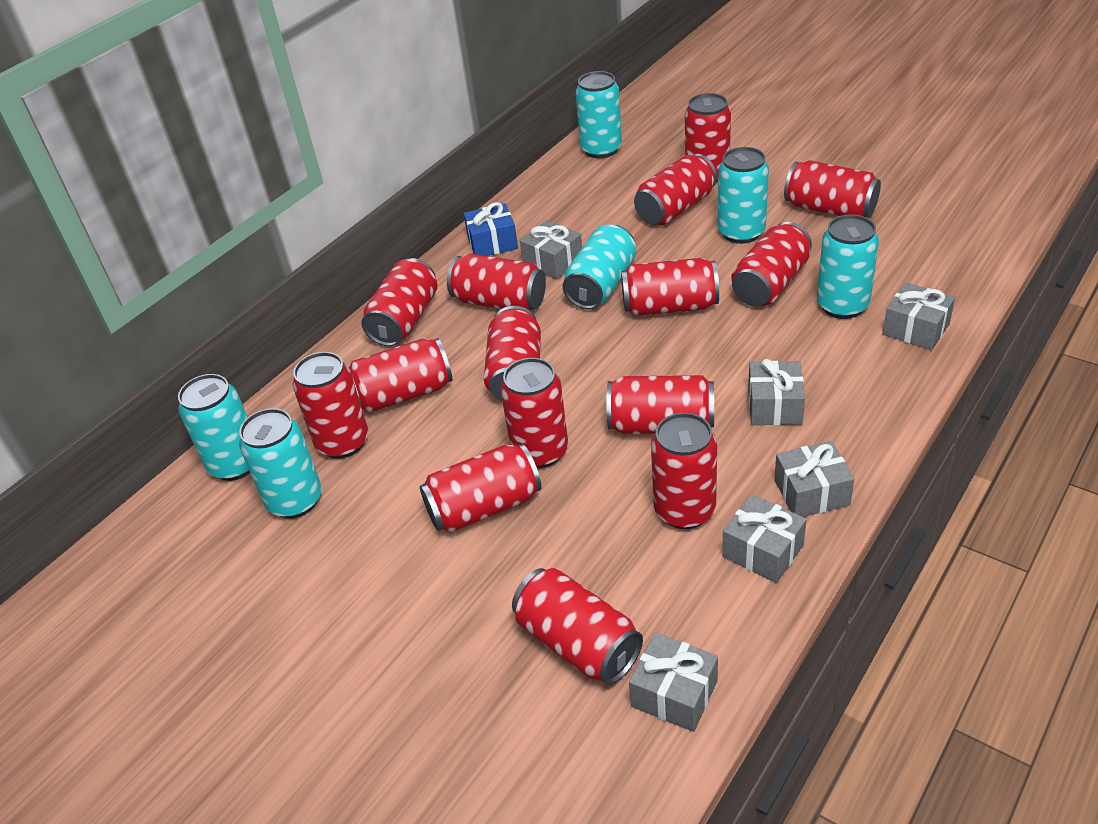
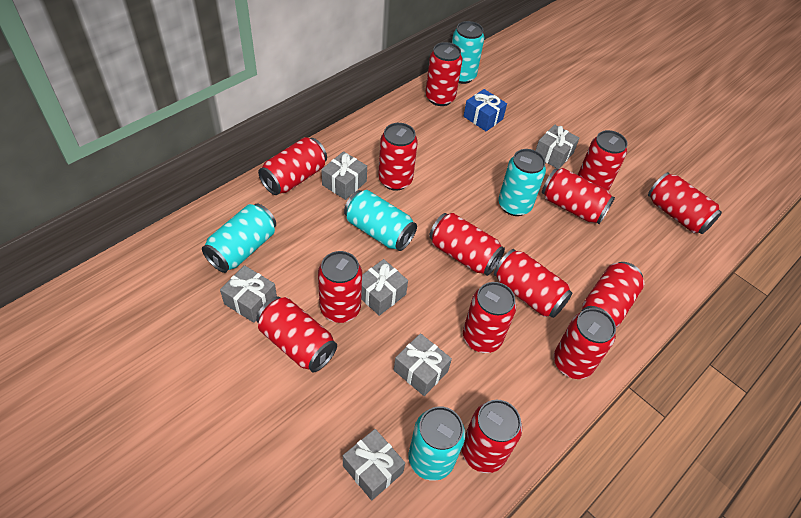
red can: 15 -> 14
turquoise can: 6 -> 5

